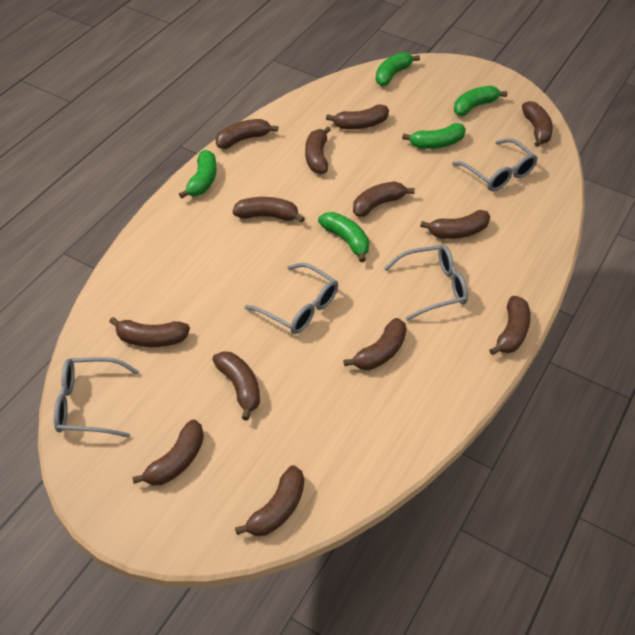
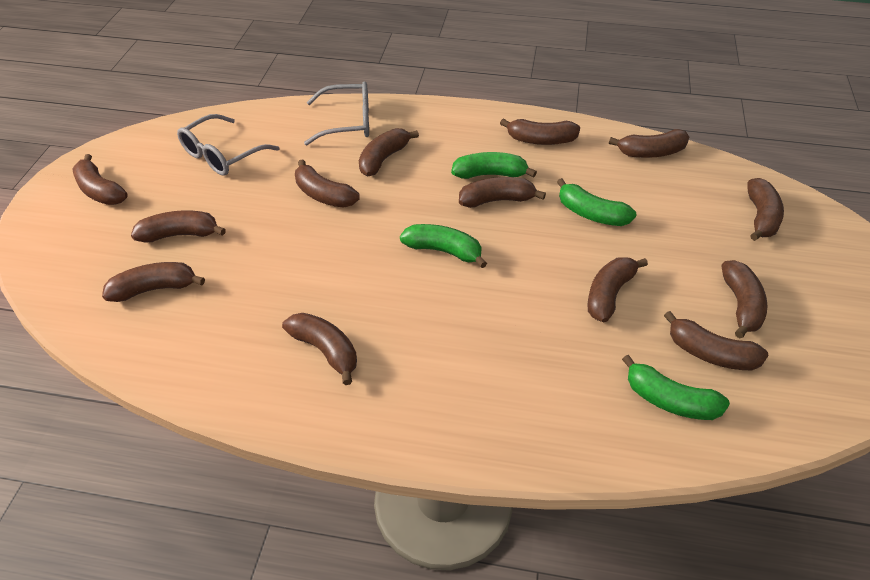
green banana: 5 -> 4
grey glasses: 4 -> 2

